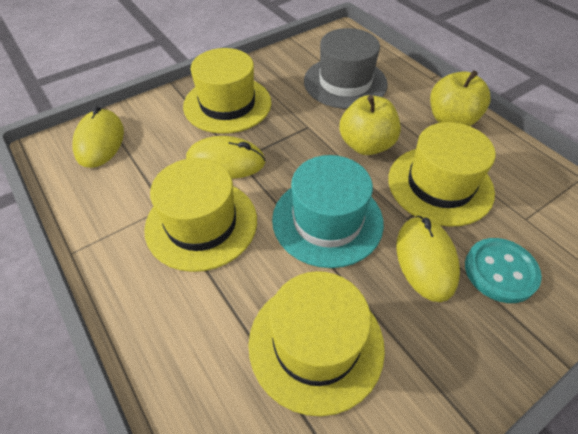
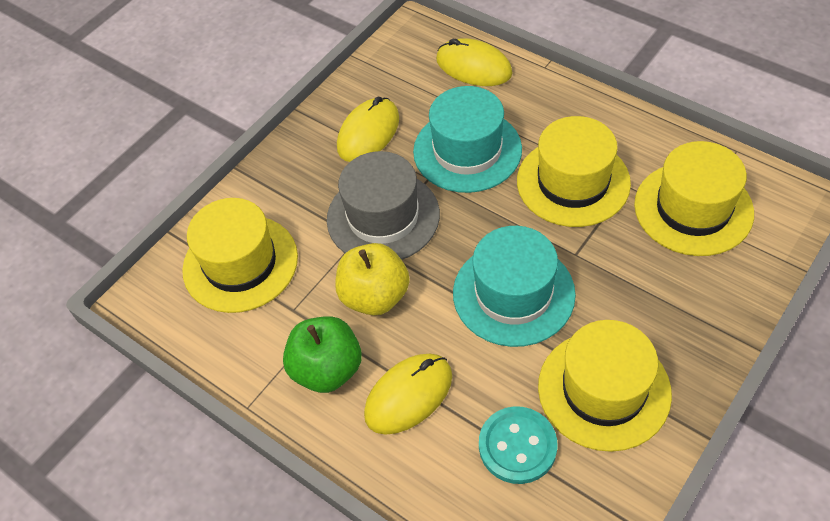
green apple: 0 -> 1
turquoise hat: 1 -> 2
yellow apple: 2 -> 1

